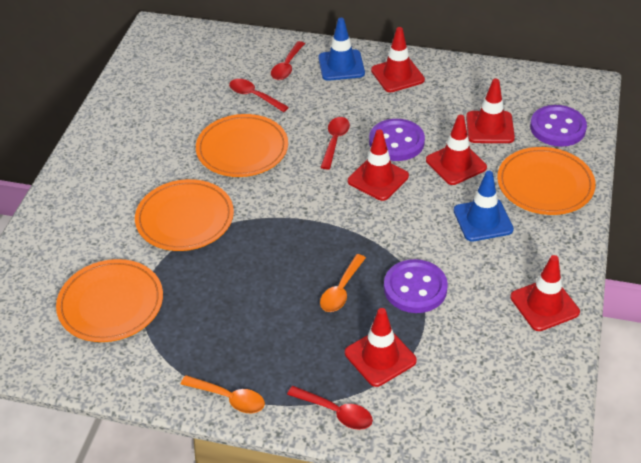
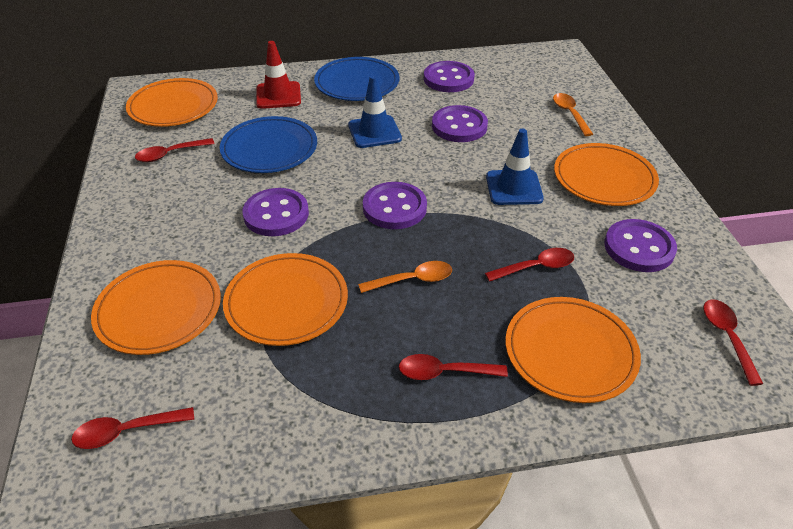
blue plate: 0 -> 2
orange plate: 4 -> 5
purple button: 3 -> 5
red spoon: 4 -> 5
red traffic cone: 6 -> 1

